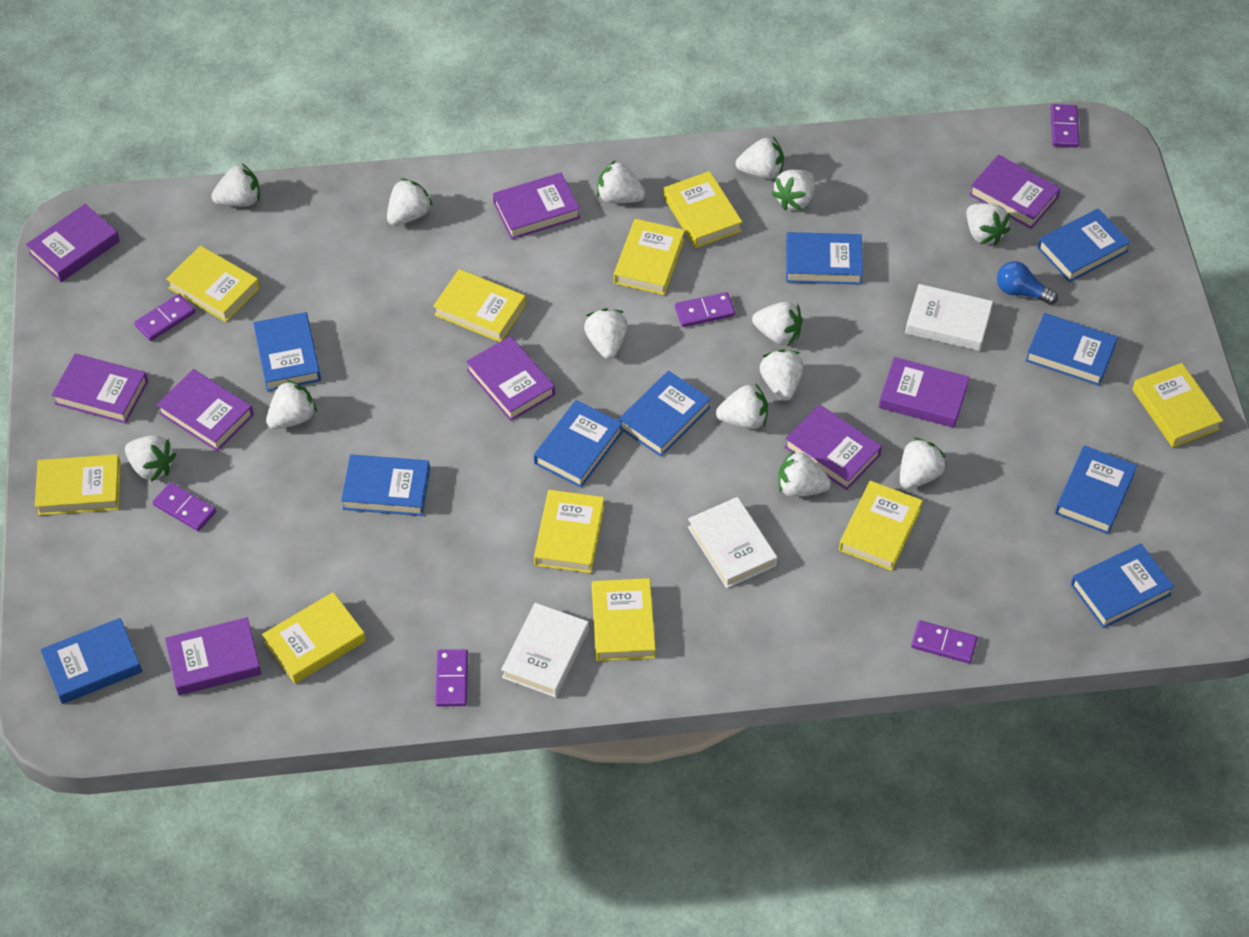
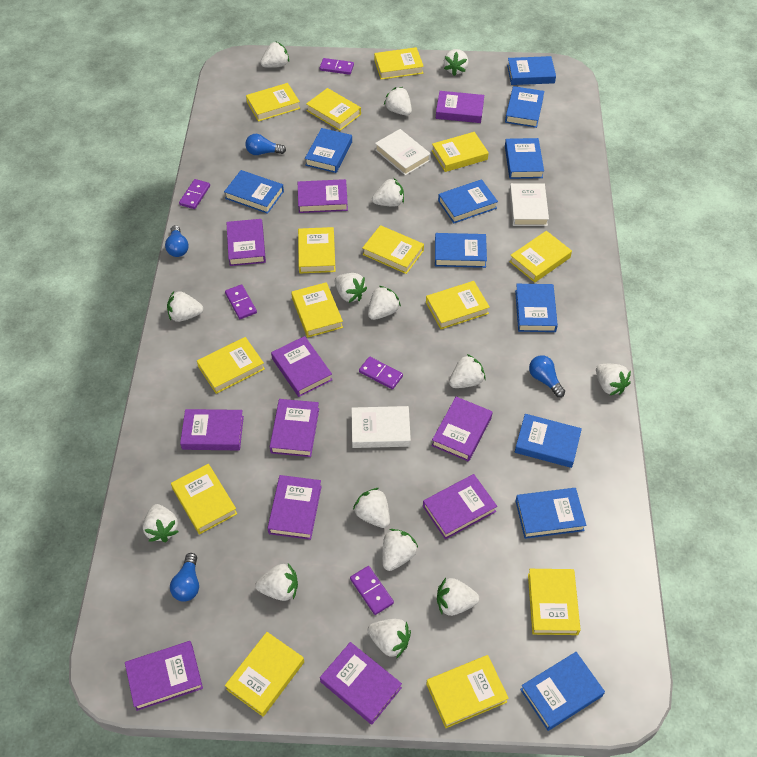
blue book: 10 -> 11
blue light bulb: 1 -> 4
purple book: 9 -> 11
purple domino: 6 -> 5
white strawberry: 14 -> 15
yellow book: 10 -> 14

